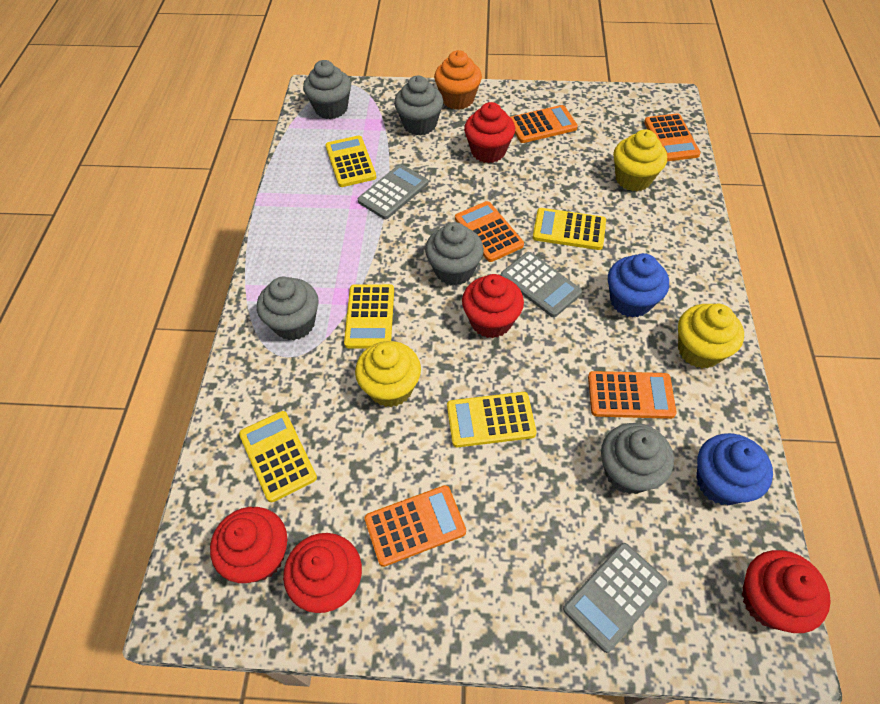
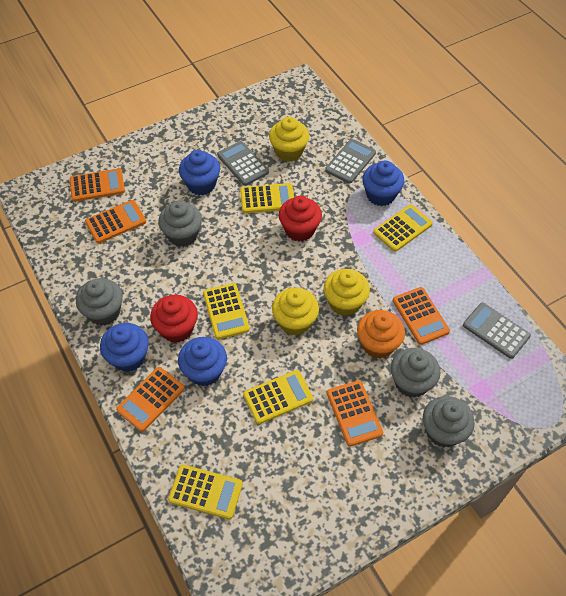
blue cupcake: 2 -> 4
grey cupcake: 5 -> 4
red cupcake: 5 -> 2

